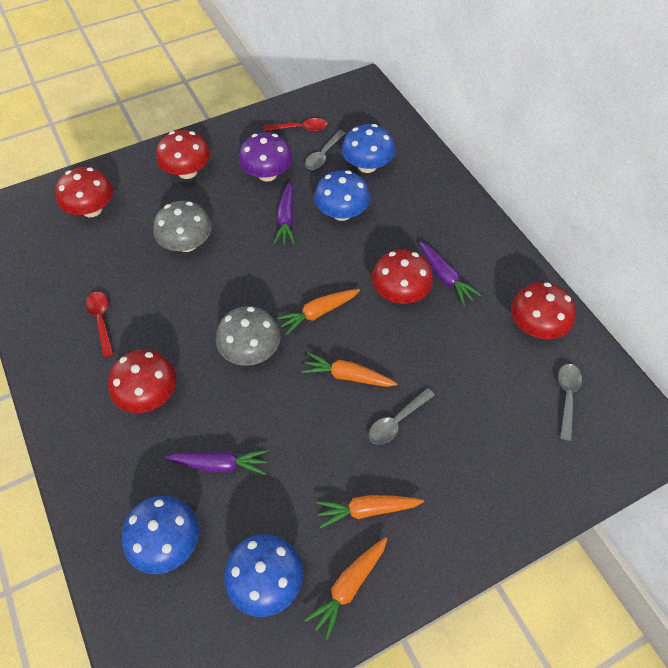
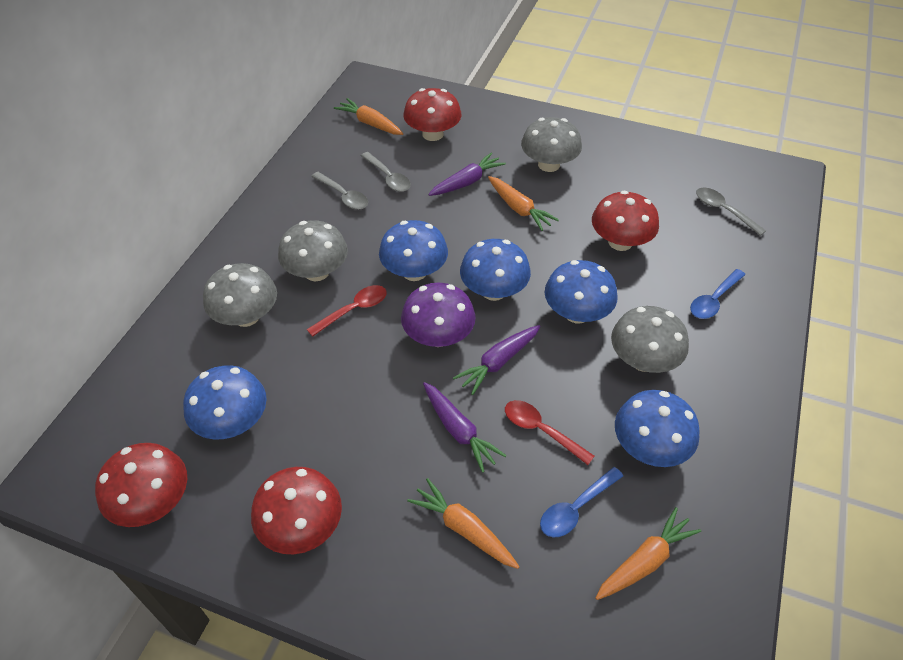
blue mushroom: 4 -> 5
blue spoon: 0 -> 2
grey mushroom: 2 -> 4
red mushroom: 5 -> 4

